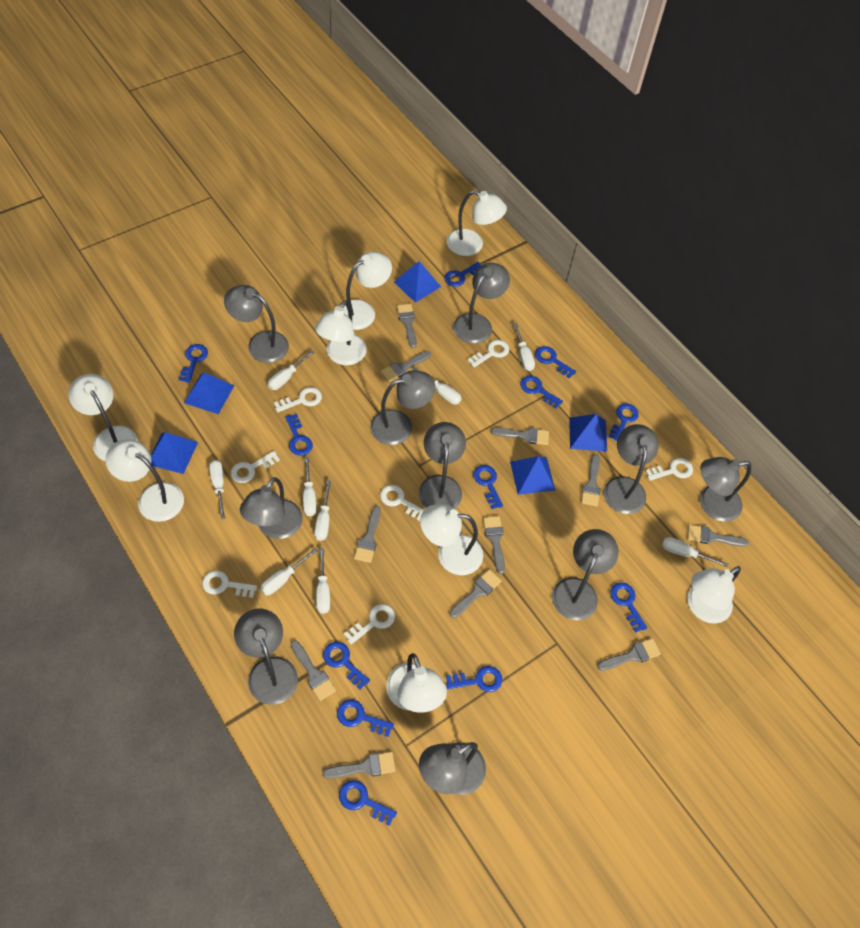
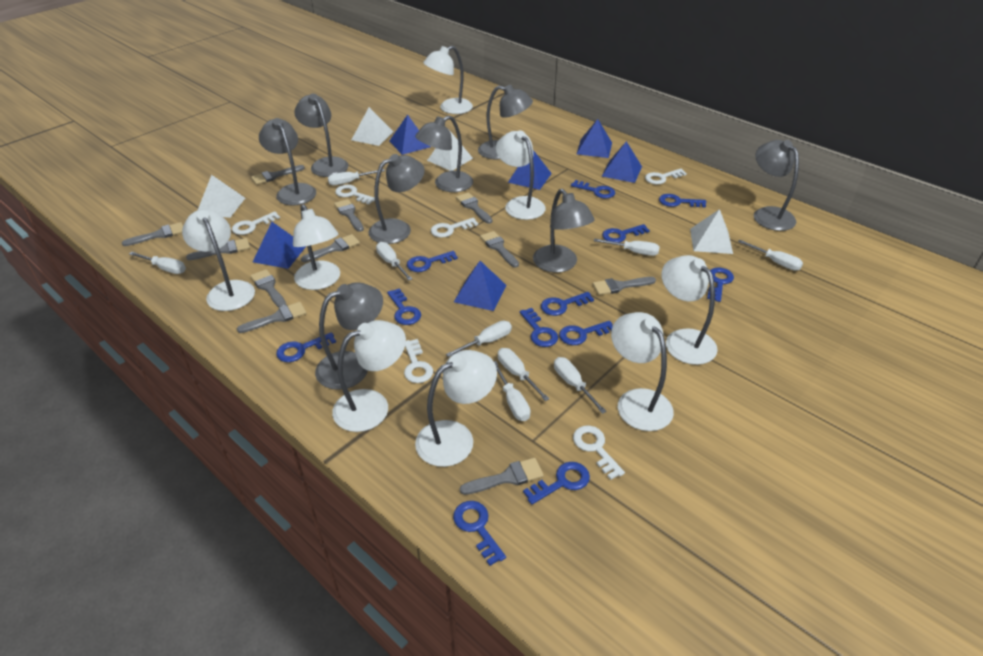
blue pyramid: 5 -> 6
grey lamp: 10 -> 8
white key: 7 -> 6
white pyramid: 0 -> 4

